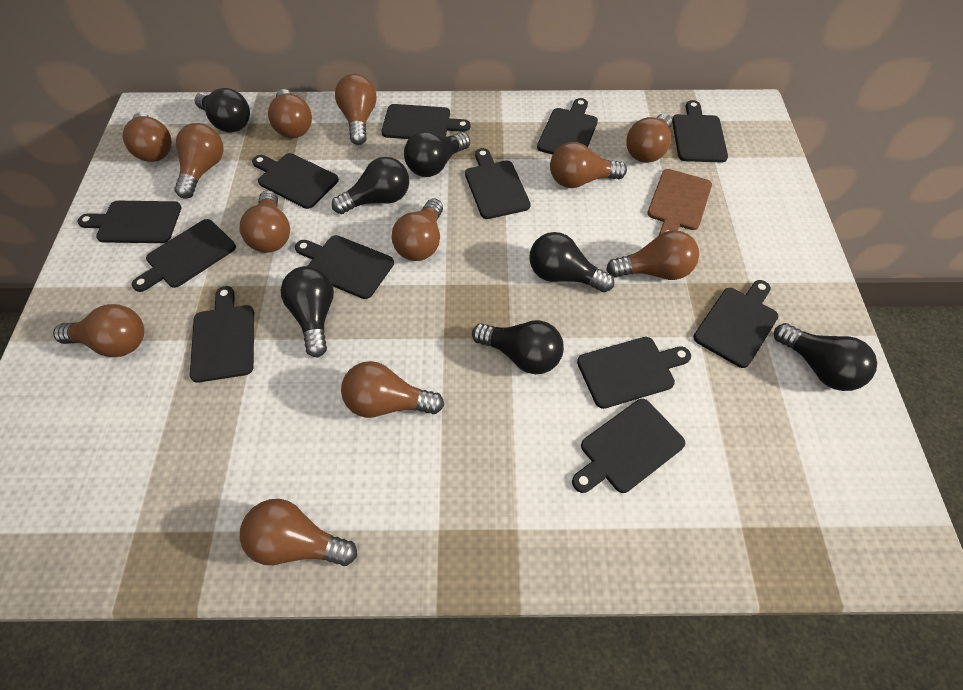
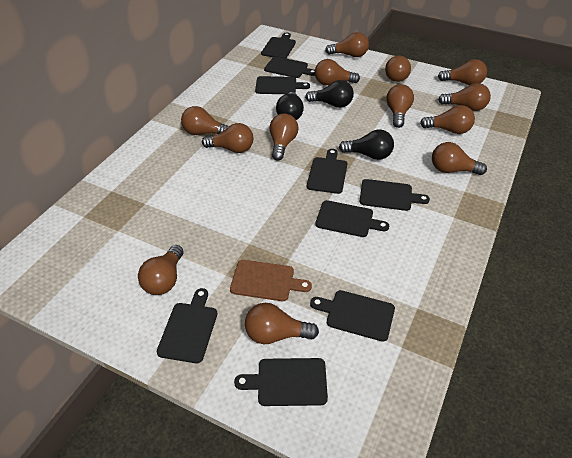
black cutting board: 12 -> 9
black light bulb: 7 -> 3
brown light bulb: 12 -> 13

